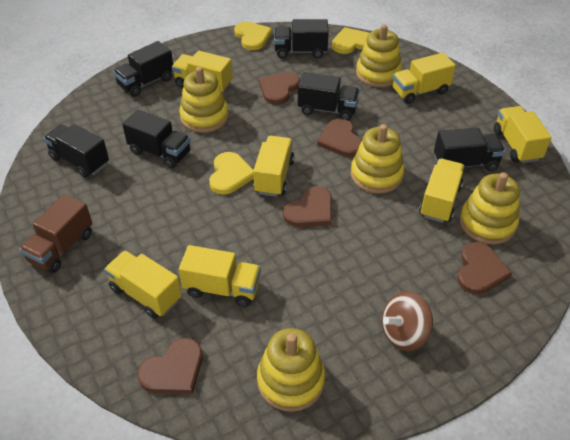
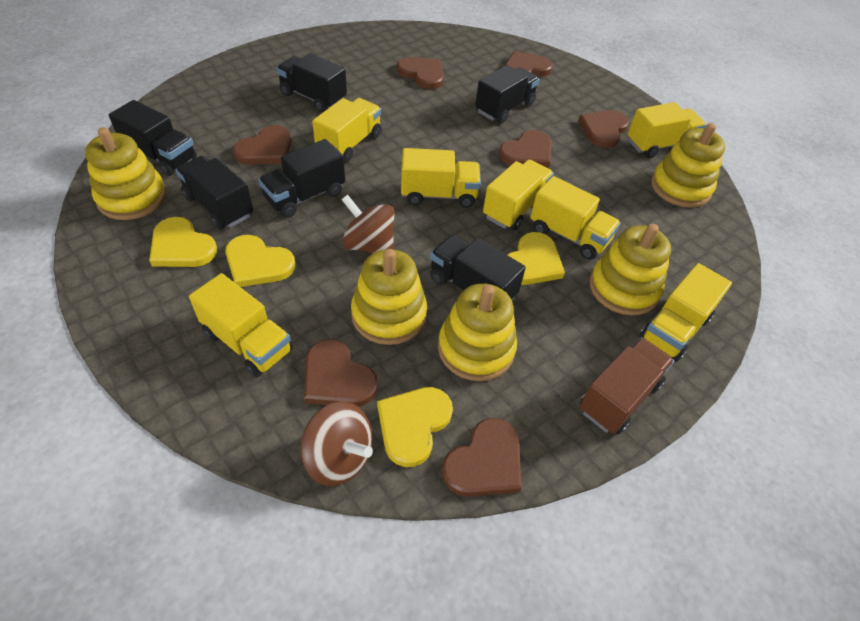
brown heart: 5 -> 7
brown spinning top: 1 -> 2
yellow heart: 3 -> 4

